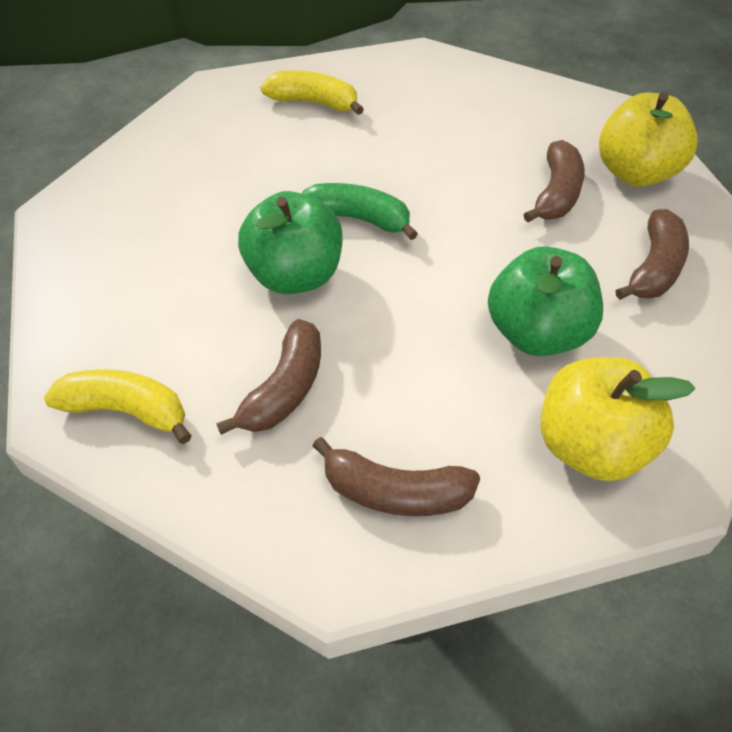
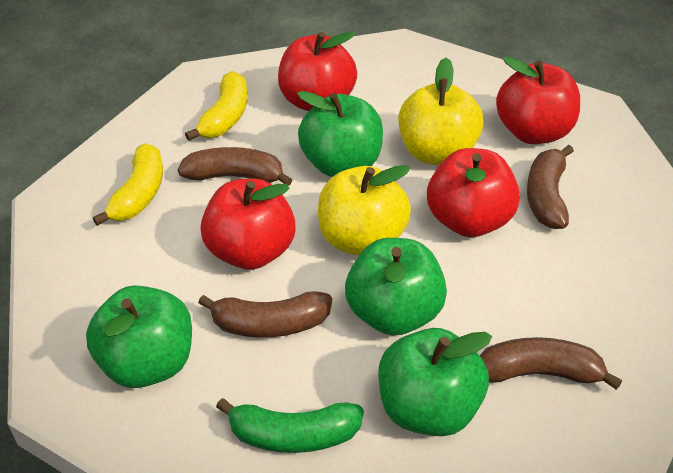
green apple: 2 -> 4
red apple: 0 -> 4

